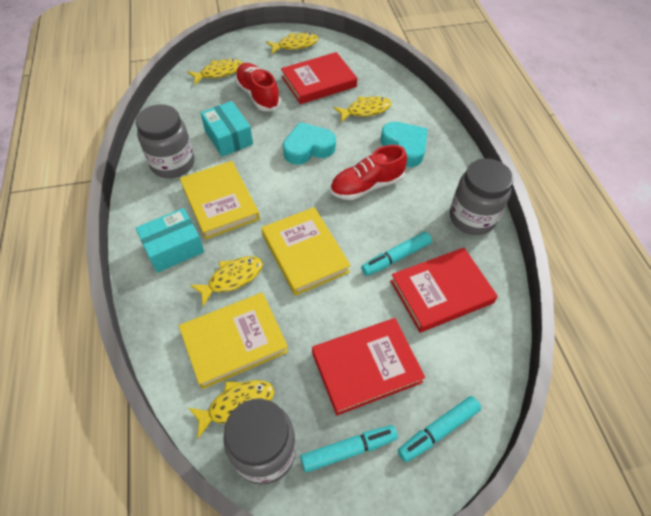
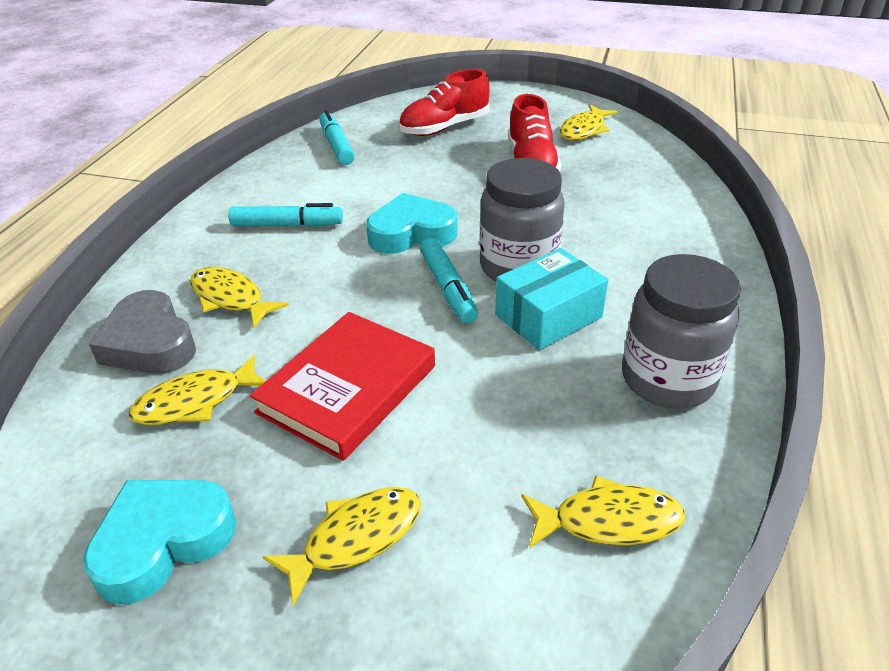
grey heart: 0 -> 1
grey jar: 3 -> 2
red book: 3 -> 1
turquoise box: 2 -> 1
yellow book: 3 -> 0

